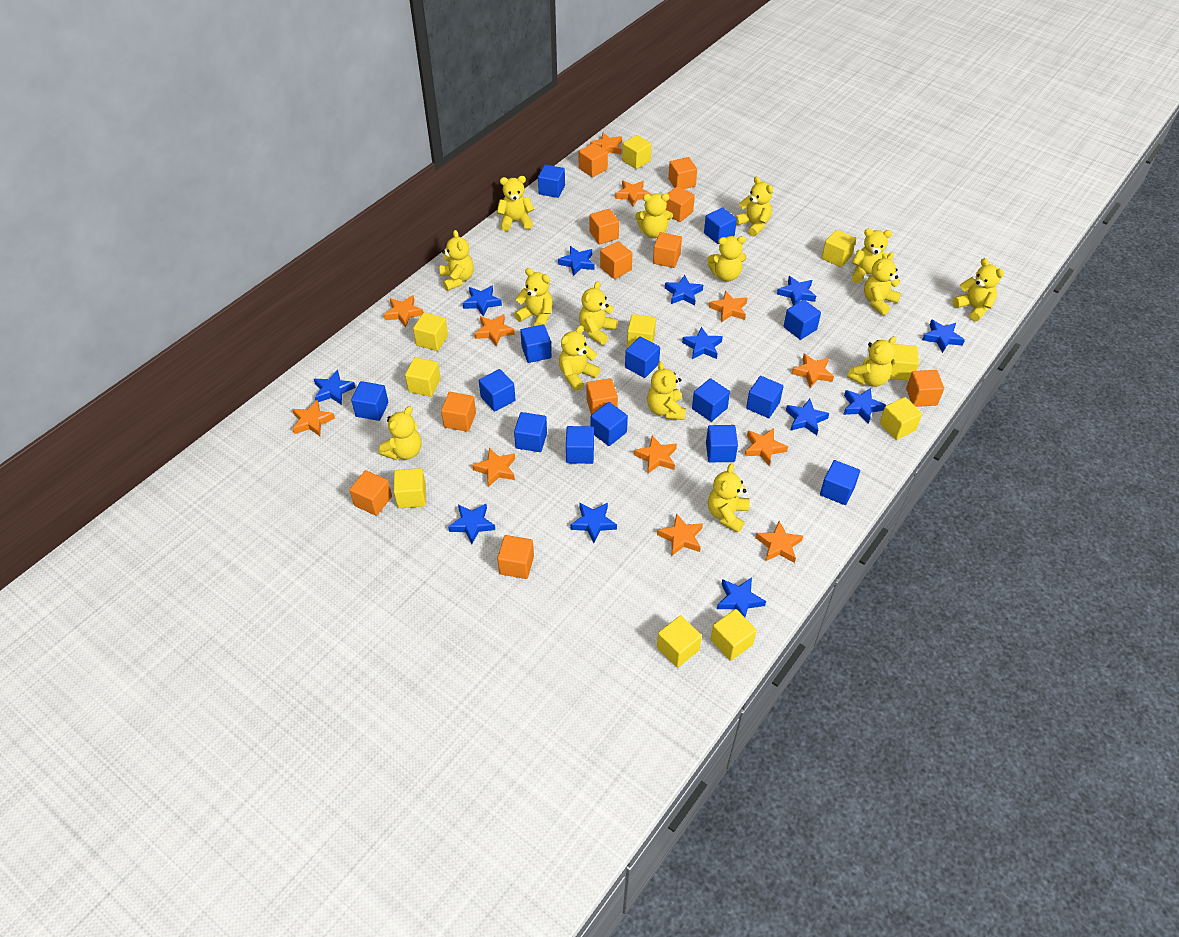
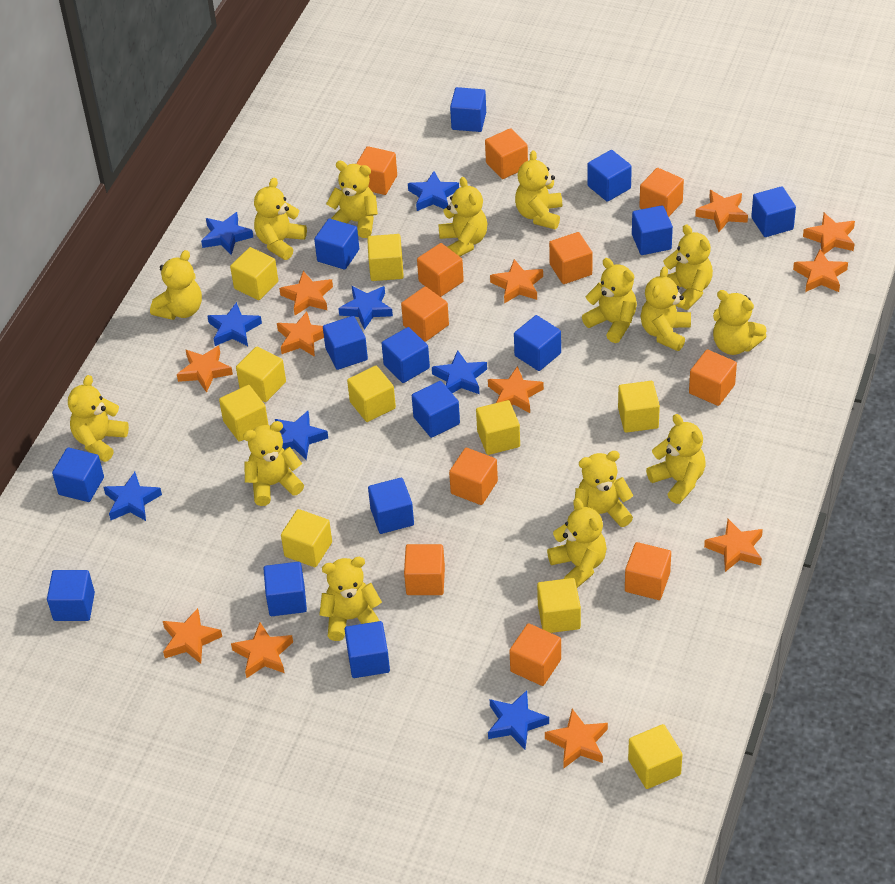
blue star: 12 -> 8

